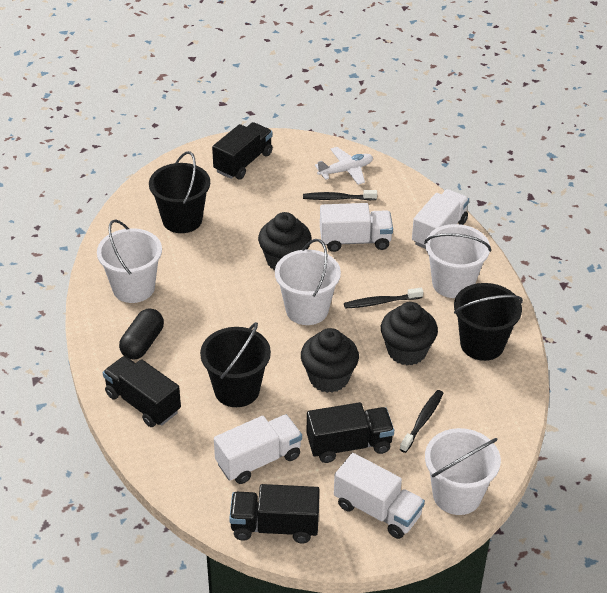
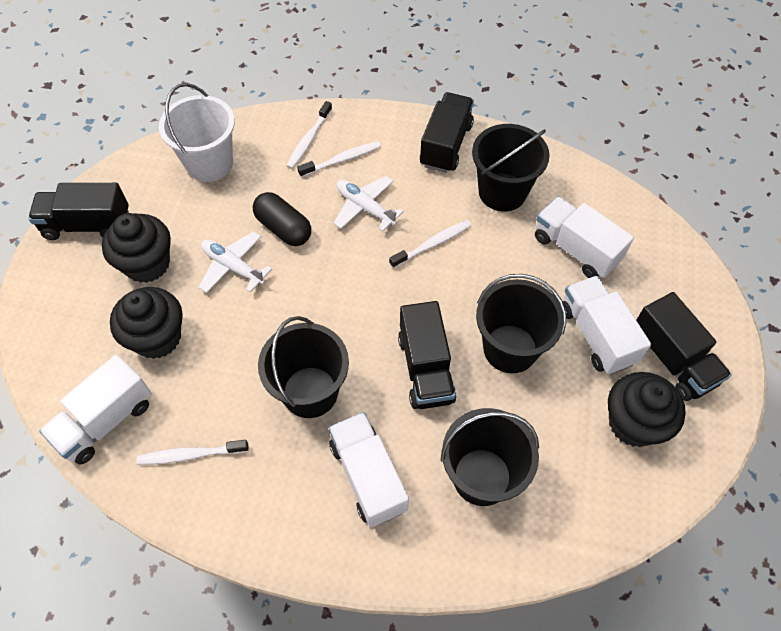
black bucket: 3 -> 4
black toothbrush: 3 -> 0
white bucket: 4 -> 1
white plane: 1 -> 2
white toothbrush: 0 -> 4

